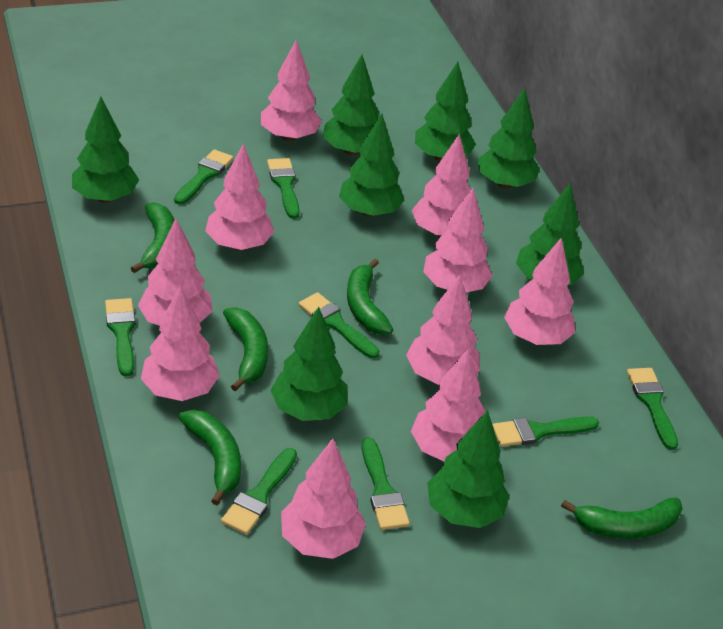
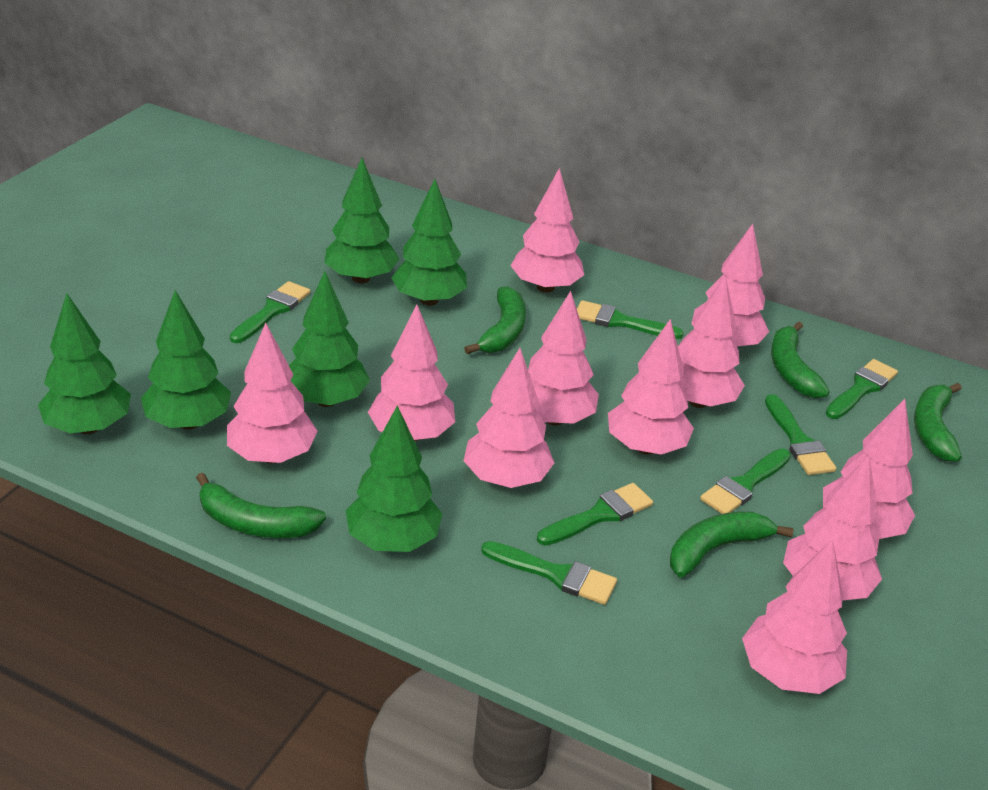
green brush: 8 -> 7
green tree: 8 -> 6
pink tree: 10 -> 11

